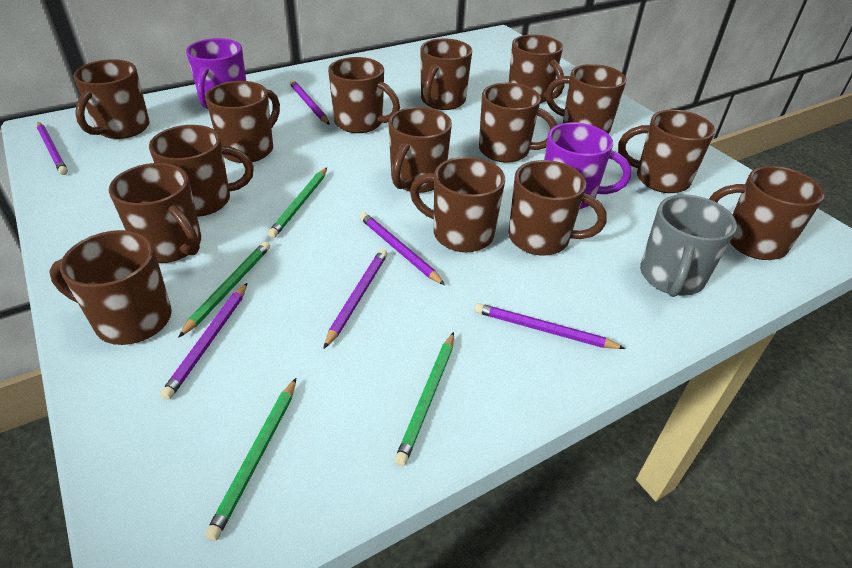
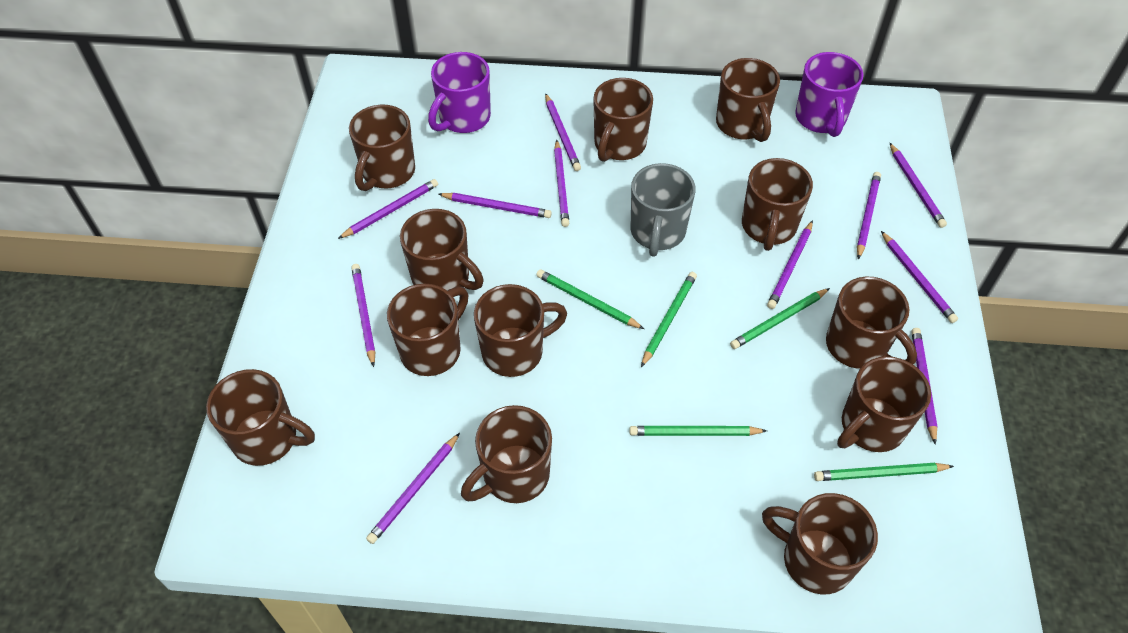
brown mug: 15 -> 12
green pencil: 4 -> 5
purple pencil: 6 -> 11

